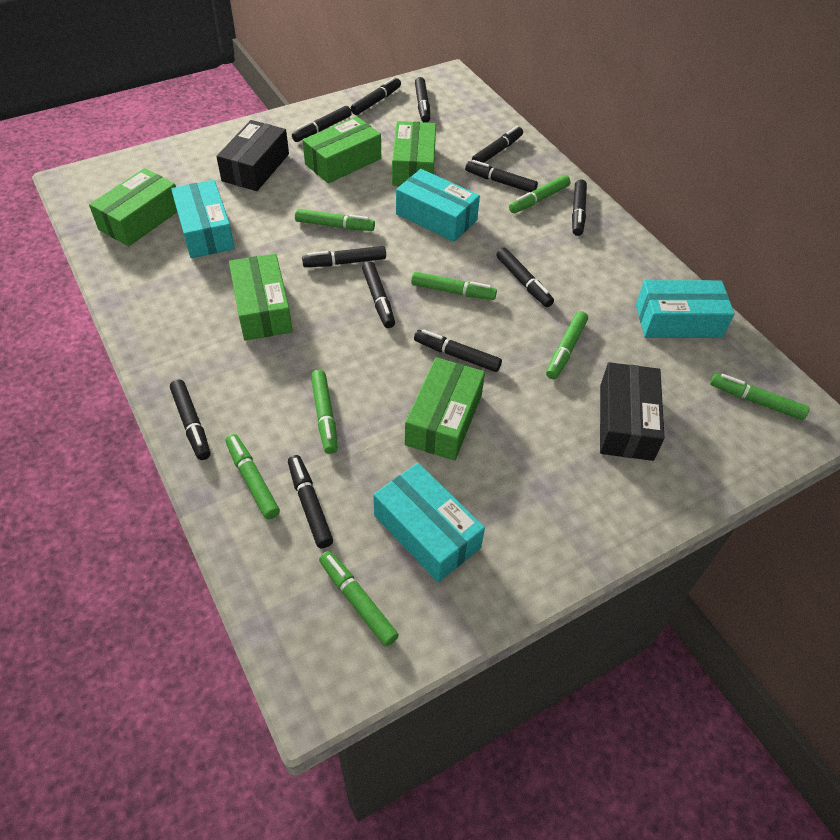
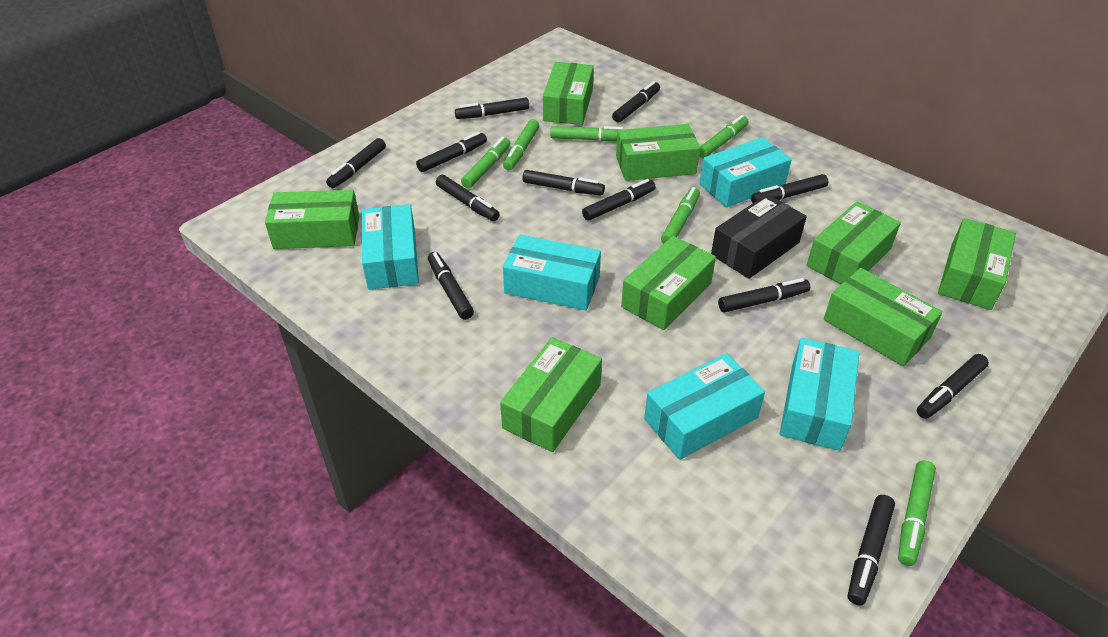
black box: 2 -> 1
green box: 5 -> 8
green marker: 8 -> 6
turquoise box: 4 -> 5

